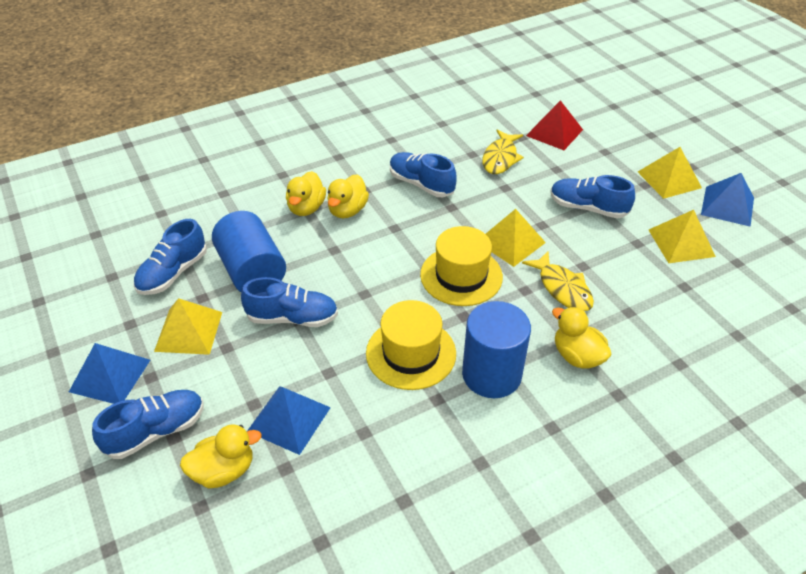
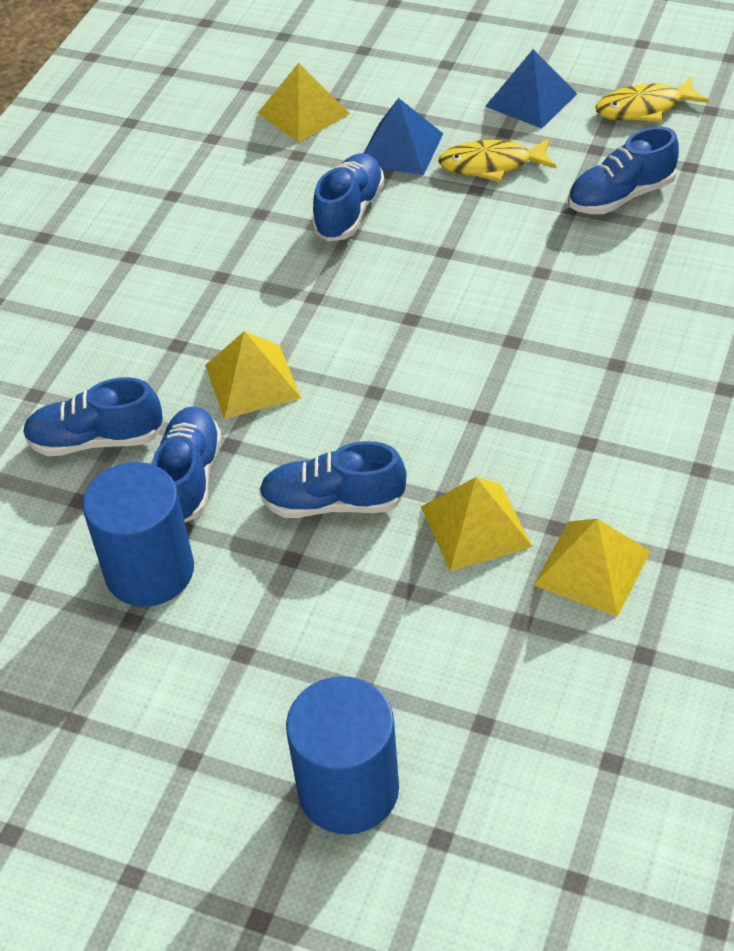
blue pyramid: 3 -> 2
red pyramid: 1 -> 0
yellow duck: 4 -> 0
yellow hat: 2 -> 0

